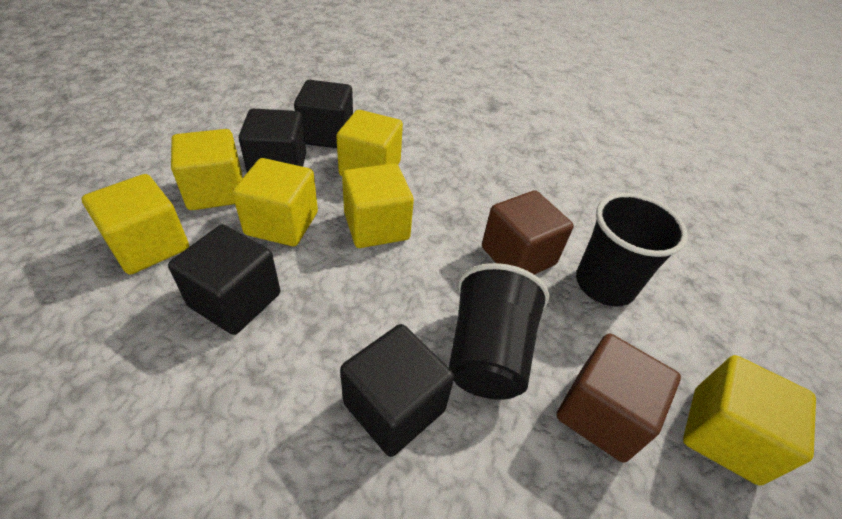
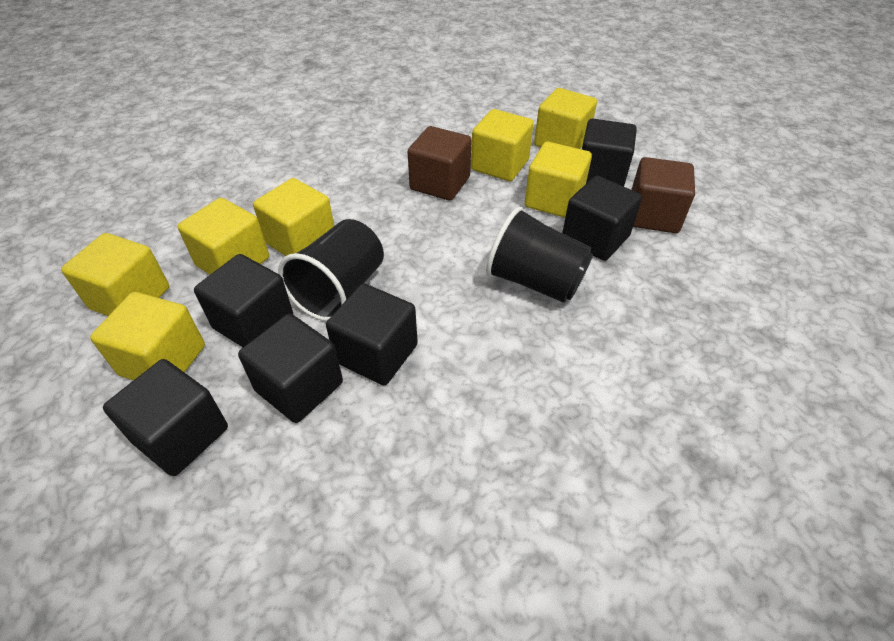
black cube: 4 -> 6
yellow cube: 6 -> 7

